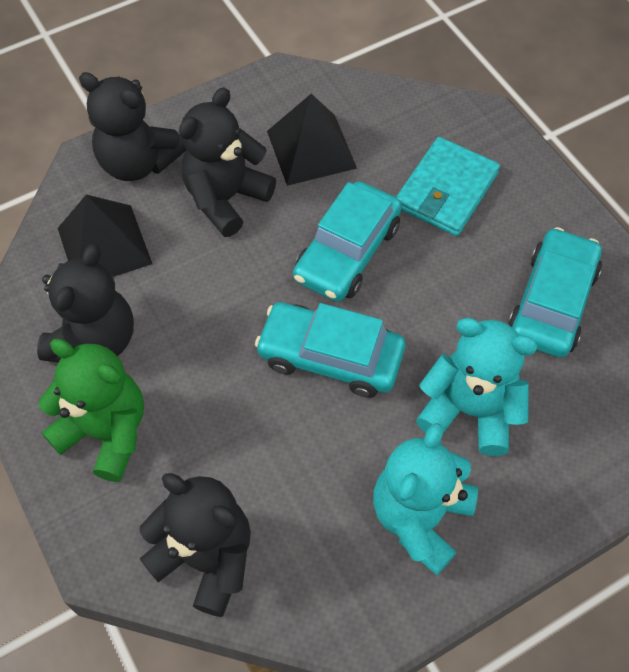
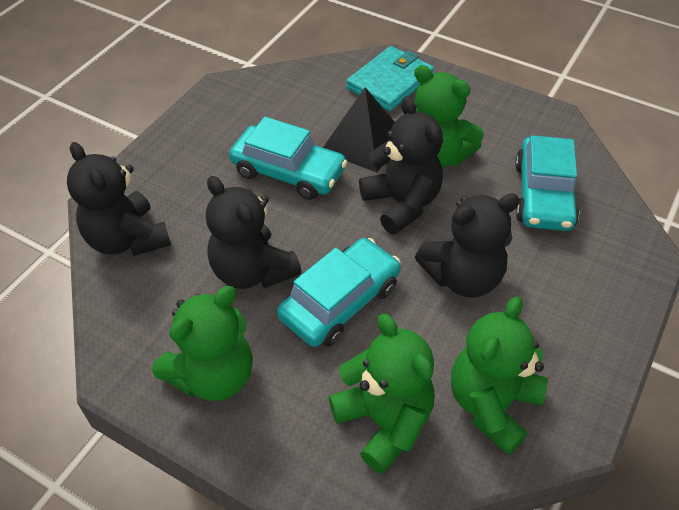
black pyramid: 2 -> 1
green teddy bear: 1 -> 4
turquoise teddy bear: 2 -> 0

